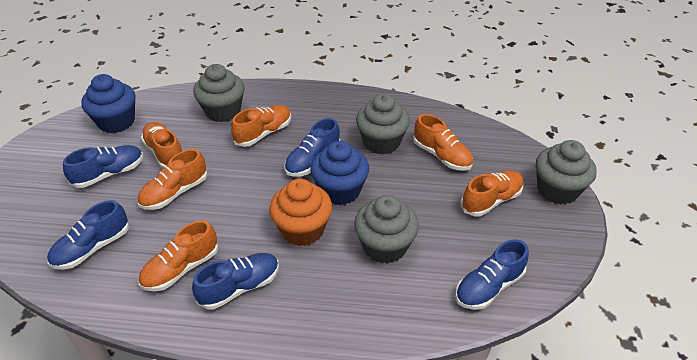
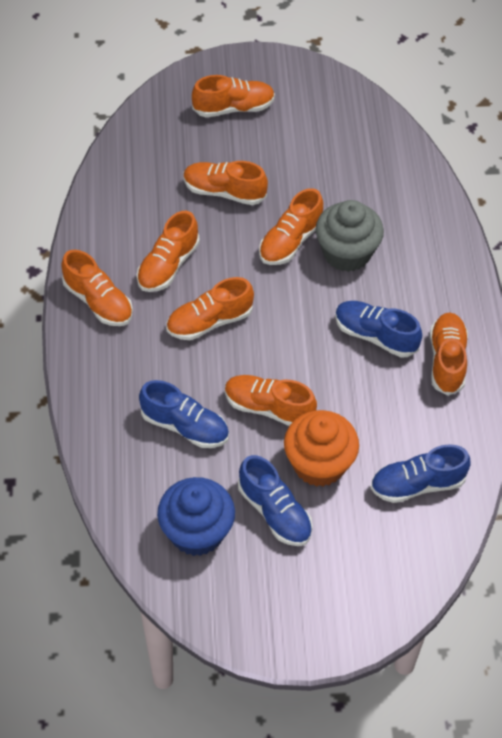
blue cupcake: 2 -> 1
blue shoe: 5 -> 4
grey cupcake: 4 -> 1
orange shoe: 6 -> 8

